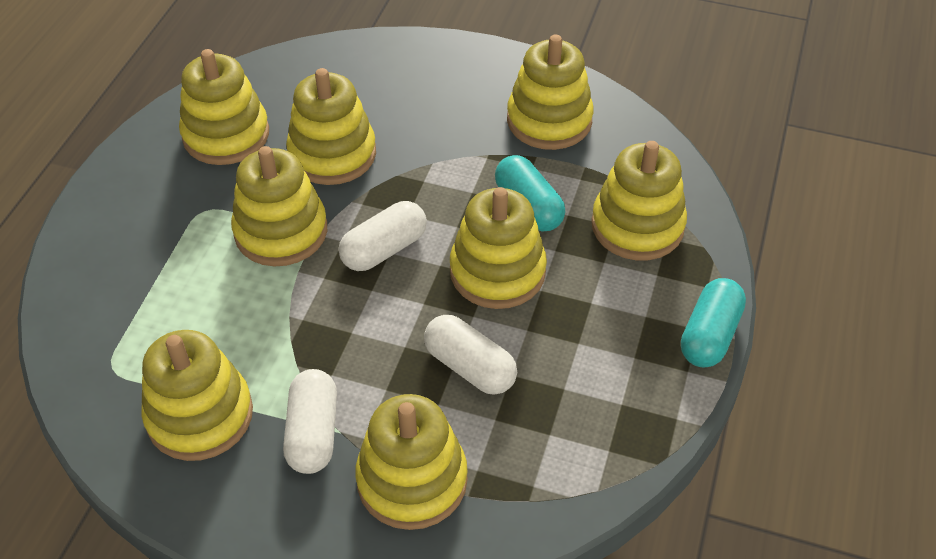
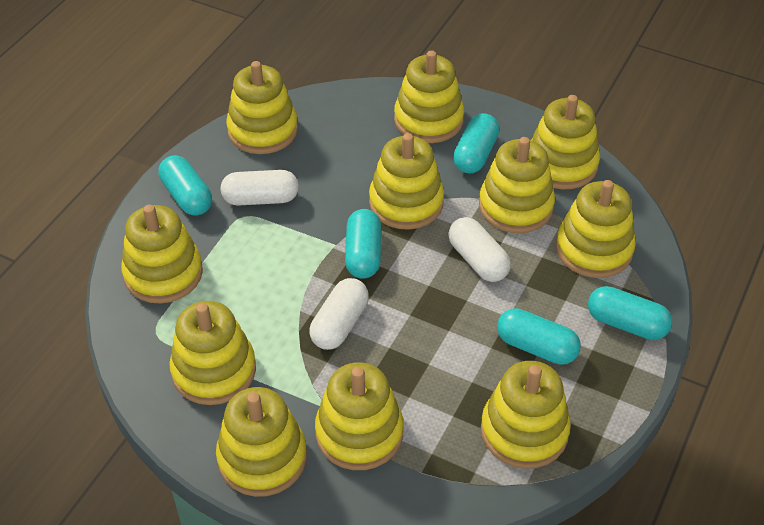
turquoise capsule: 2 -> 5
yellow stacking toy: 8 -> 11

